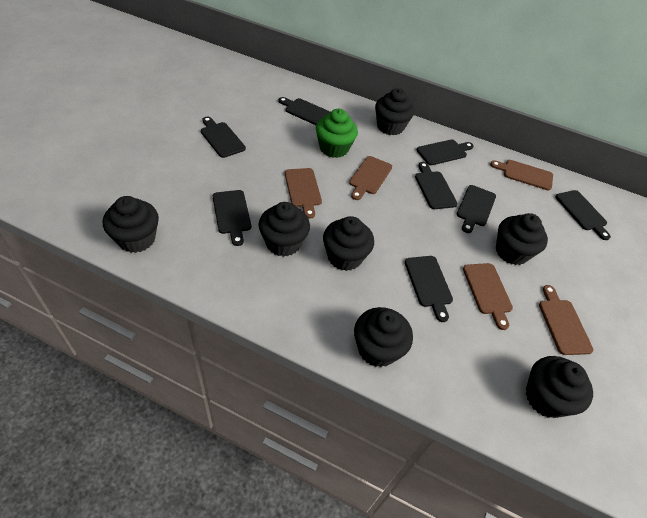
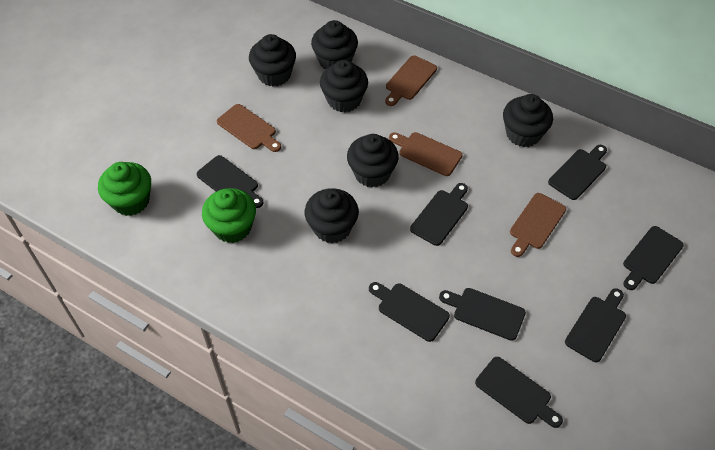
black cupcake: 7 -> 6
brown cutting board: 5 -> 4
green cupcake: 1 -> 2

